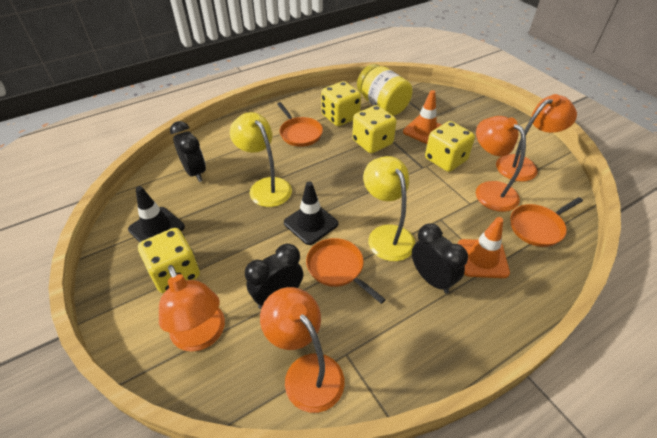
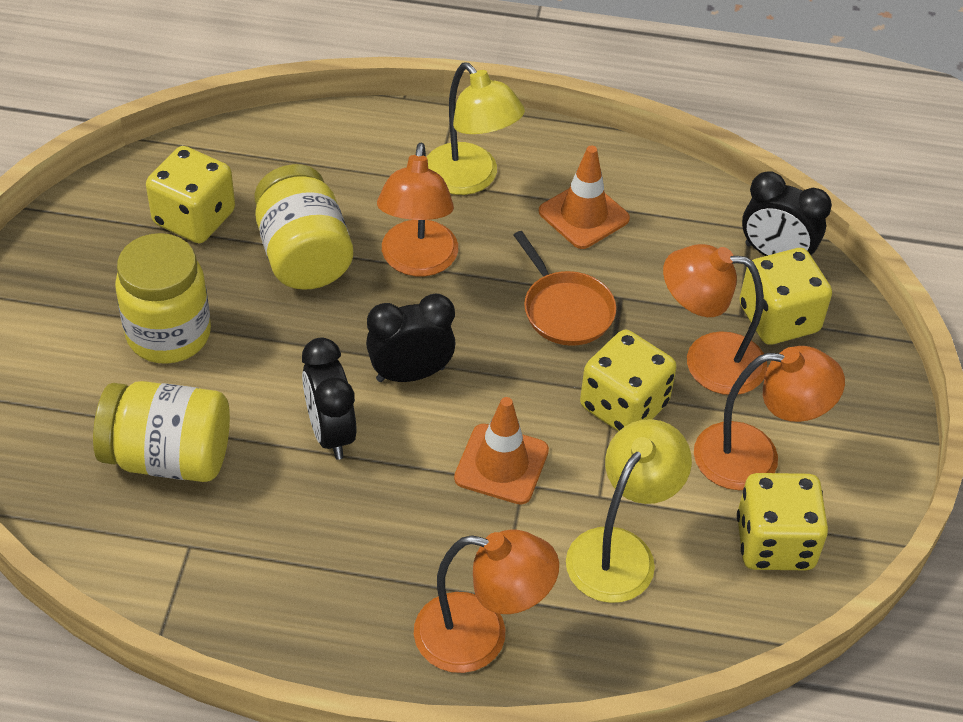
black traffic cone: 2 -> 0
orange pan: 3 -> 1
yellow jar: 1 -> 3

